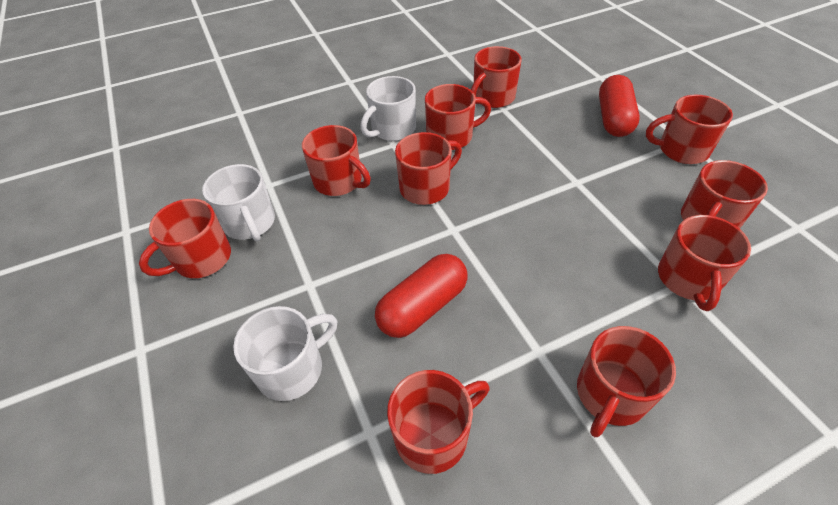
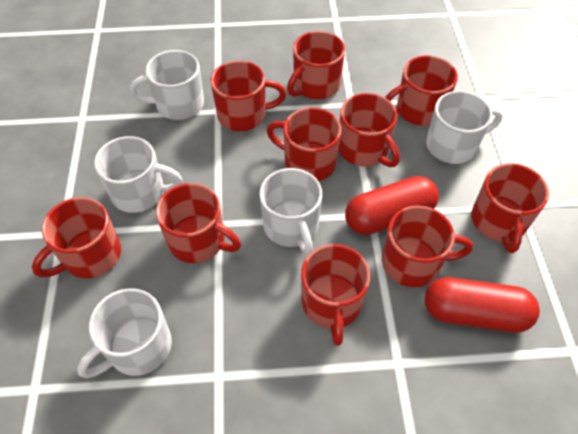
white mug: 3 -> 5

